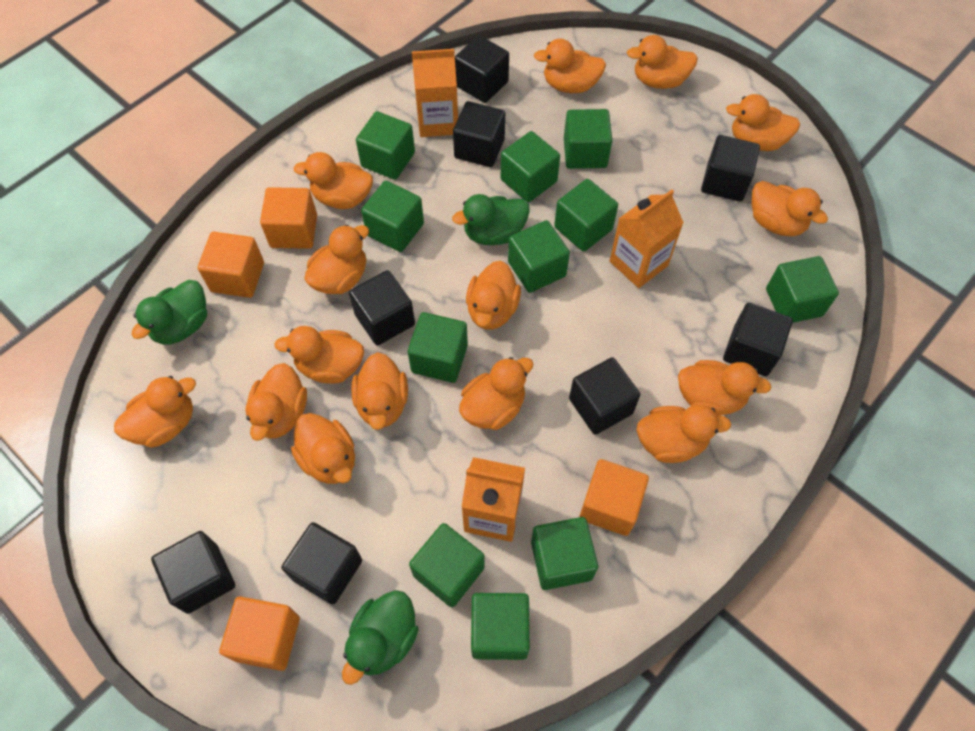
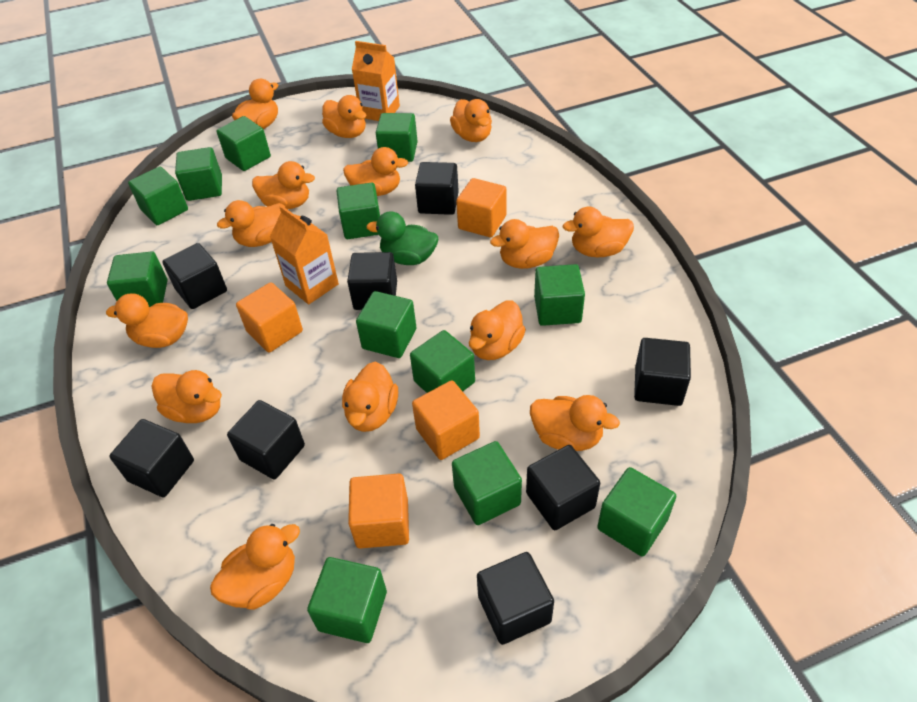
green cube: 11 -> 12
green duck: 3 -> 1
orange carton: 3 -> 2
orange duck: 15 -> 14

